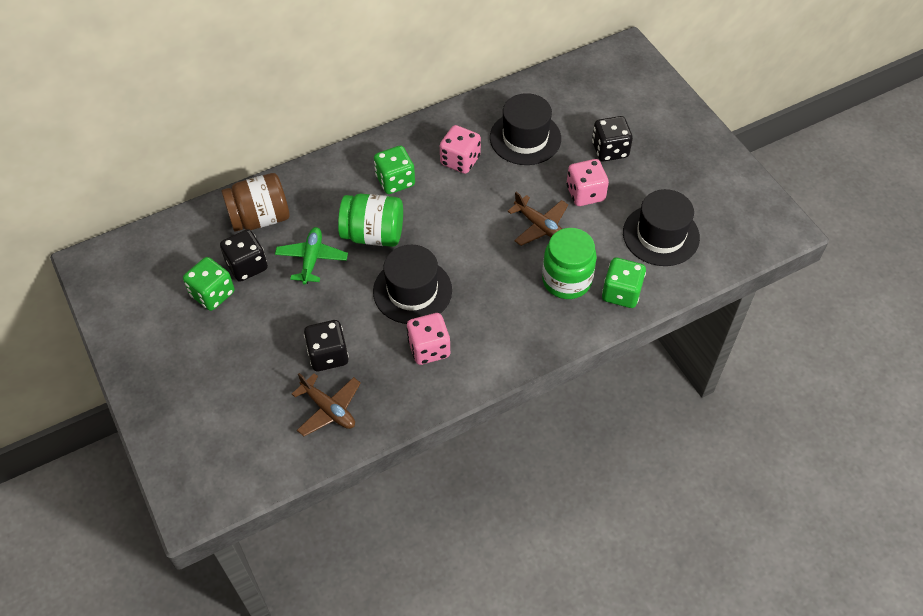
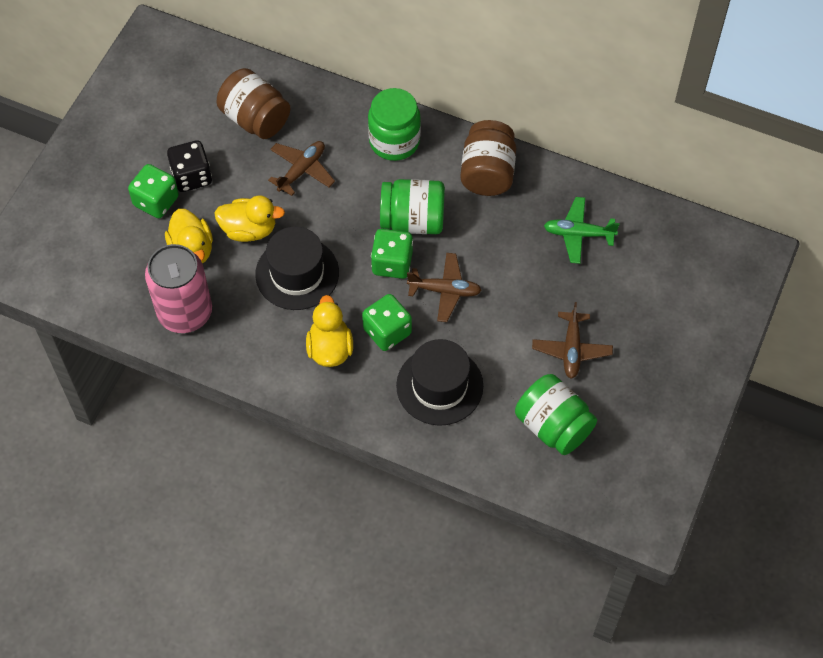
black dice: 3 -> 1
black hat: 3 -> 2
brown jar: 1 -> 2
brown plane: 2 -> 3
green jar: 2 -> 3
pink can: 0 -> 1
pink dice: 3 -> 0
yellow duck: 0 -> 3

